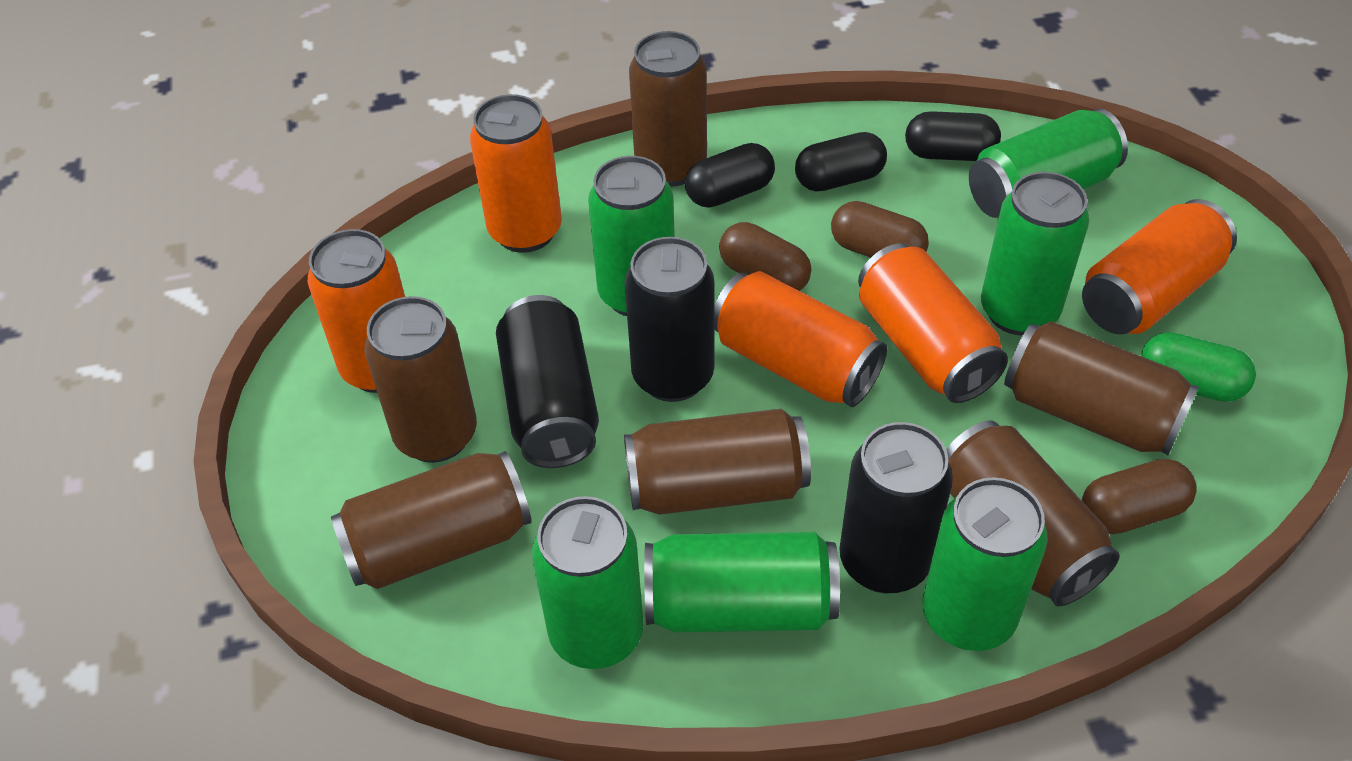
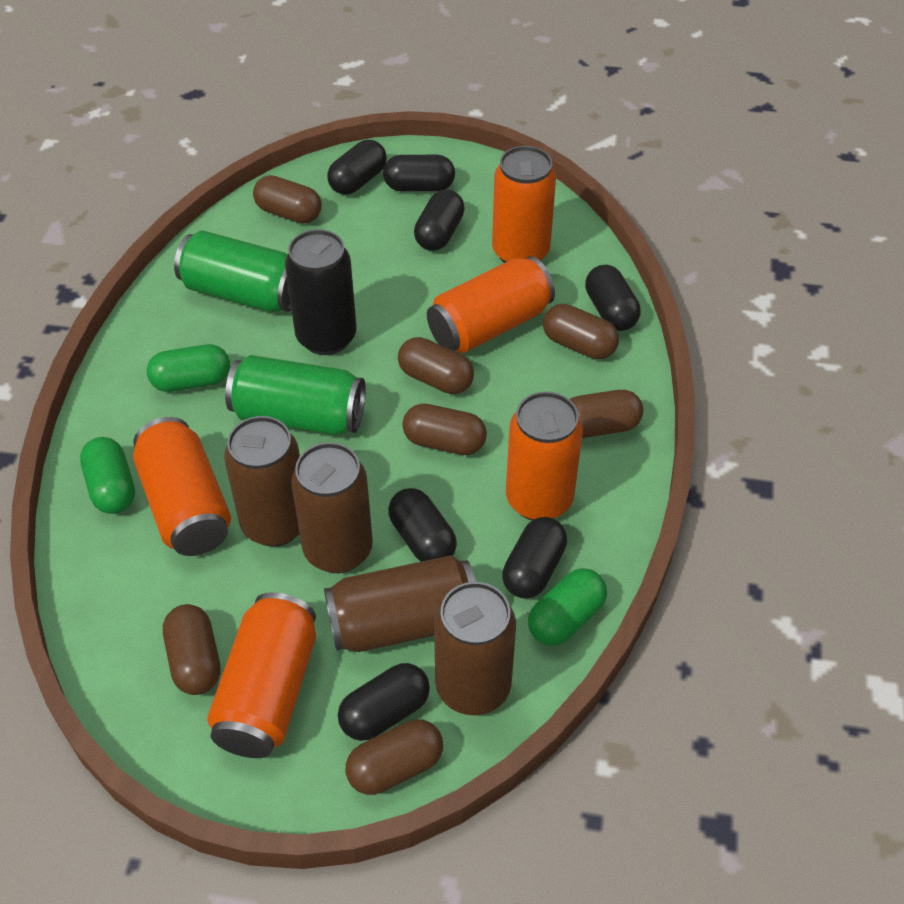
black can: 3 -> 1
black capsule: 3 -> 7
brown can: 6 -> 4
brown capsule: 3 -> 7
green can: 6 -> 2
green capsule: 1 -> 3

